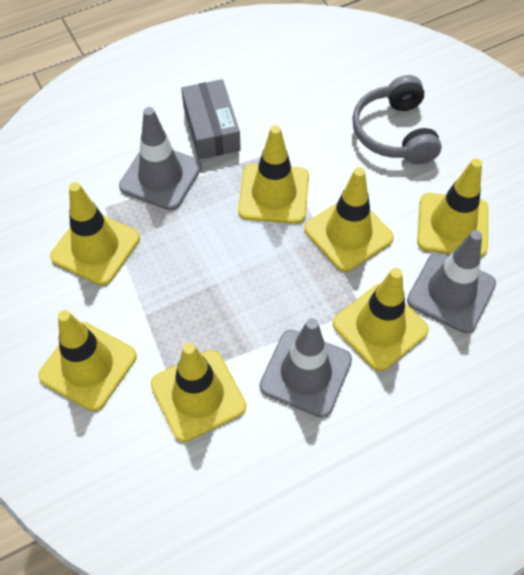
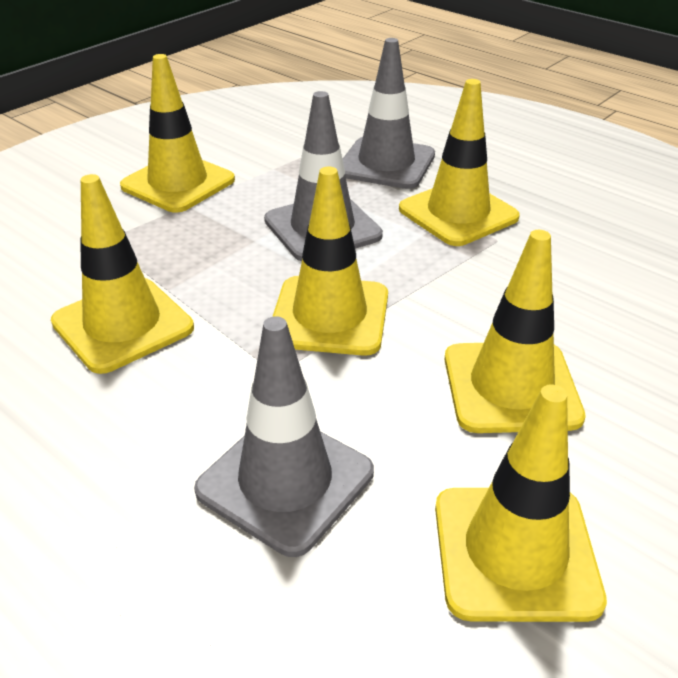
grey box: 1 -> 0
grey headphones: 1 -> 0
yellow traffic cone: 7 -> 6

